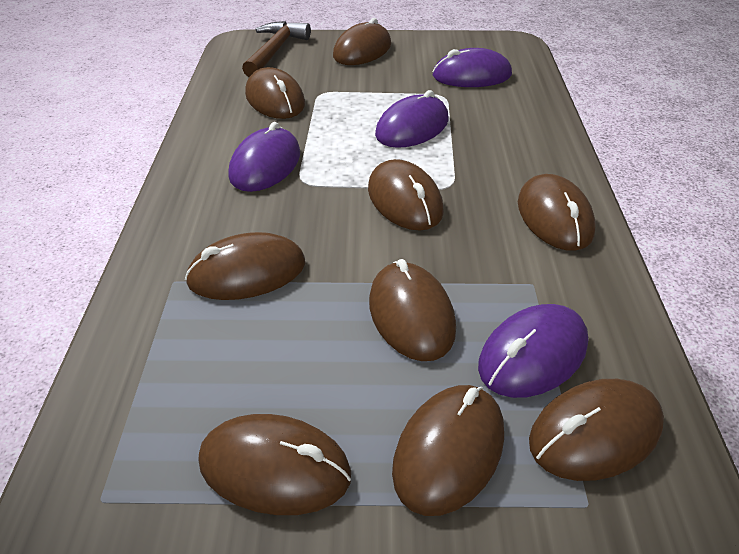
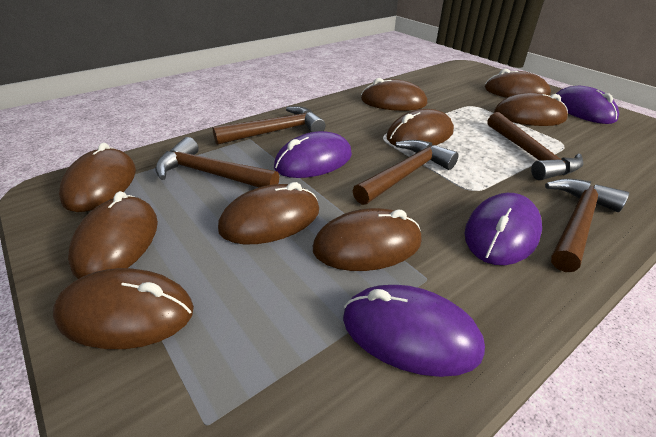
brown hammer: 1 -> 5

